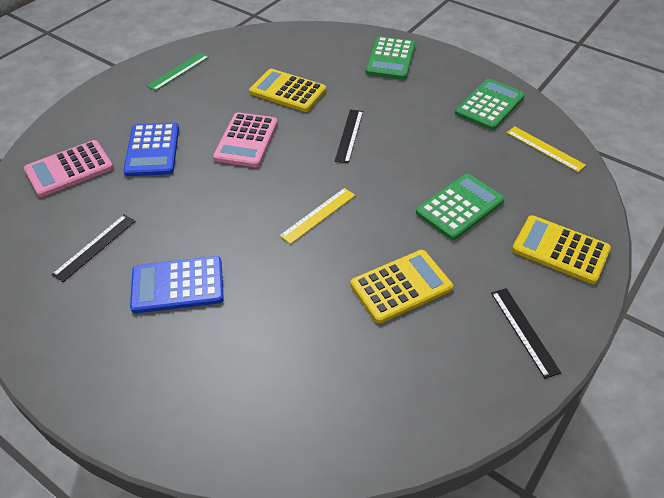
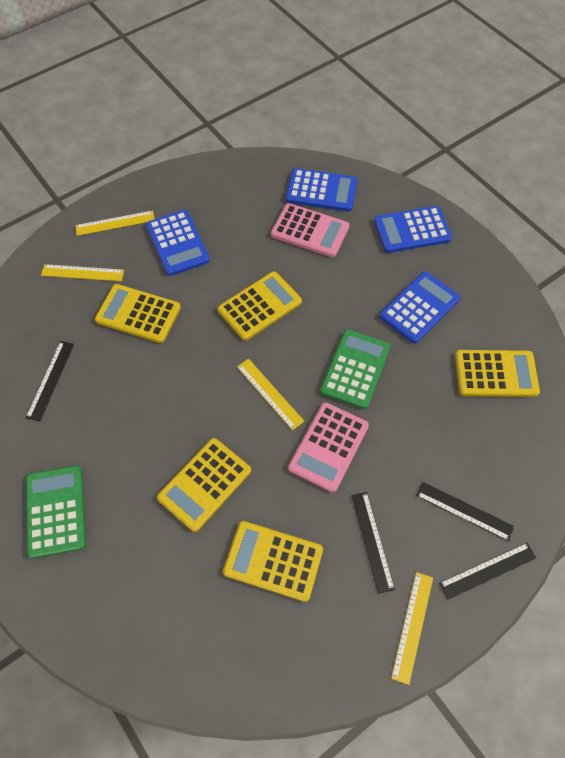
black ruler: 3 -> 4
blue calculator: 2 -> 4
green calculator: 3 -> 2
green ruler: 1 -> 0
yellow calculator: 3 -> 5
yellow ruler: 2 -> 4

